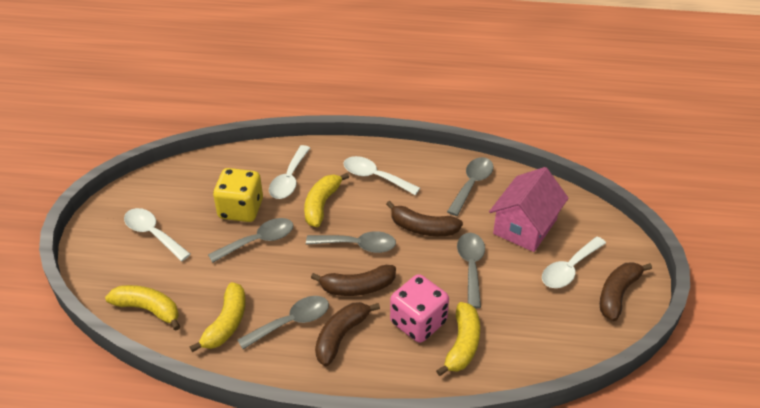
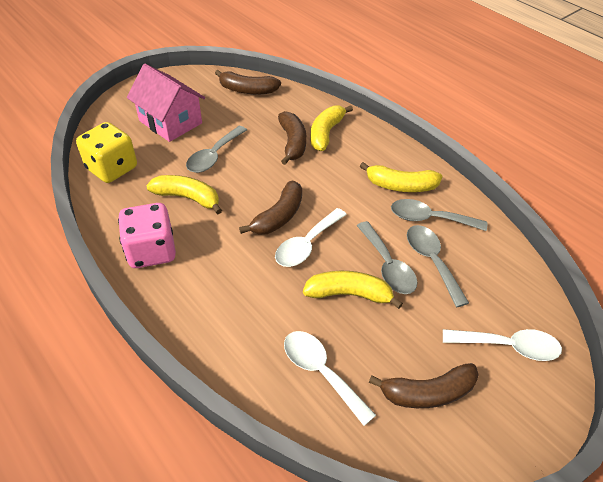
grey spoon: 5 -> 4
white spoon: 4 -> 3

